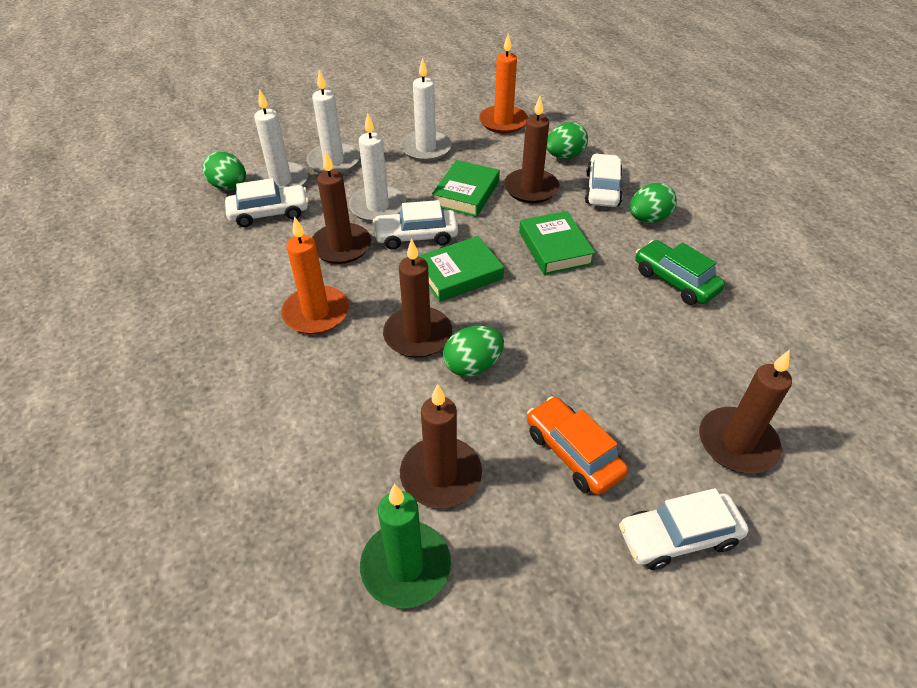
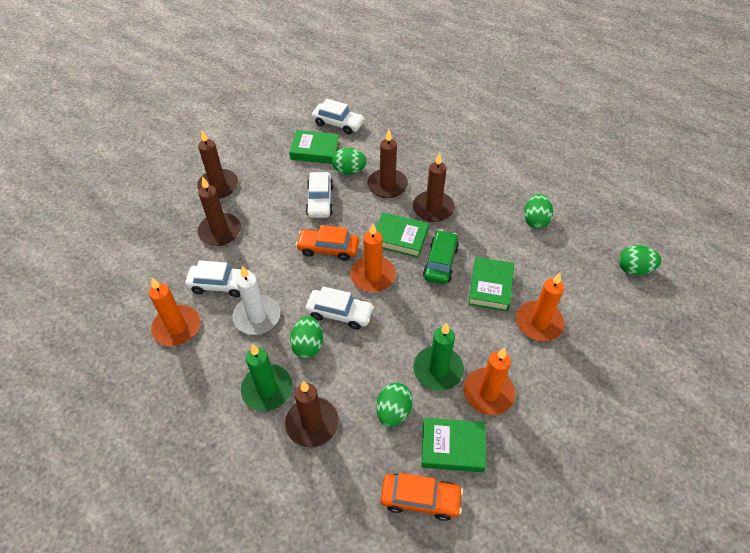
green book: 3 -> 4
green candle: 1 -> 2
green egg: 4 -> 5
orange candle: 2 -> 4
orange car: 1 -> 2
white candle: 4 -> 1

